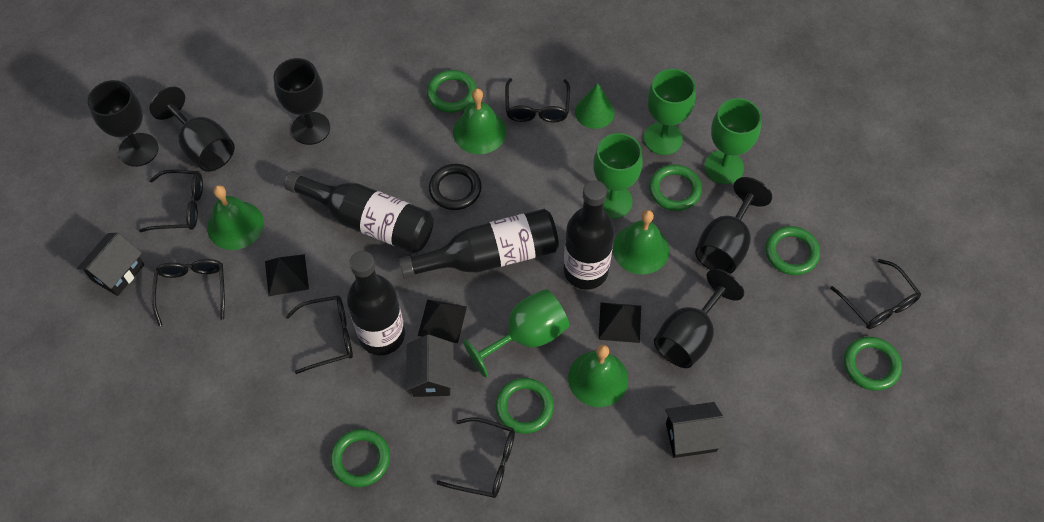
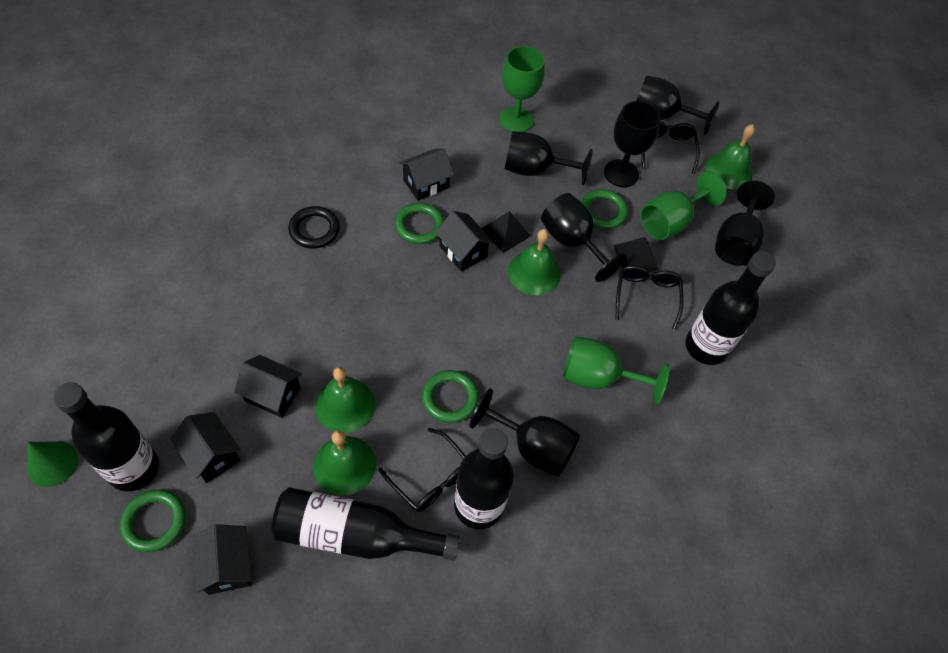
black glasses: 6 -> 3
black goblet: 5 -> 6
black house: 3 -> 5
black pyramid: 3 -> 2
green goblet: 4 -> 3
green ring: 6 -> 4

